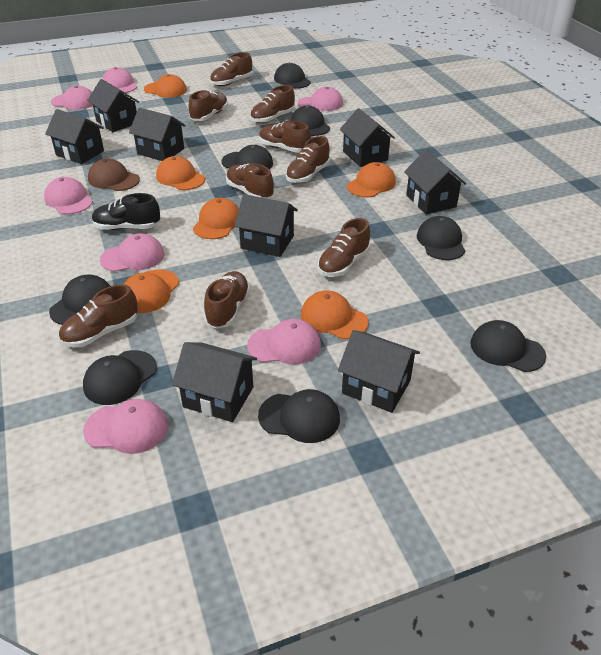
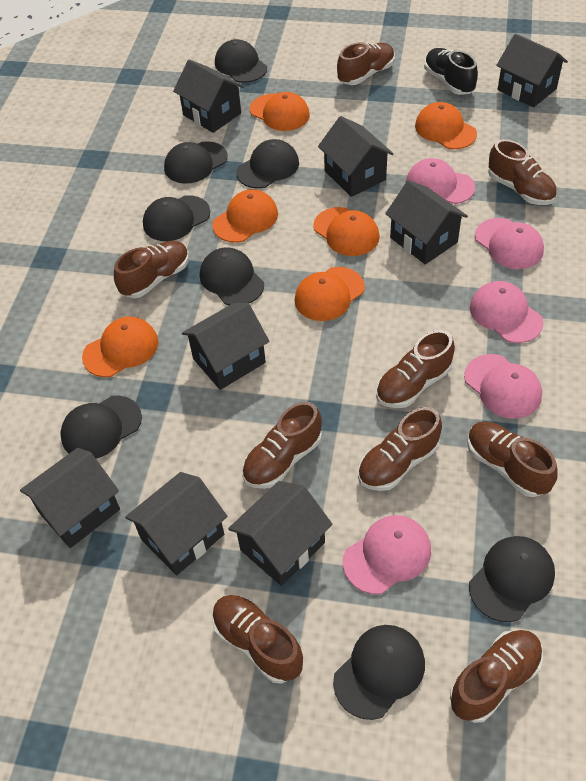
brown cap: 1 -> 0
pink cap: 7 -> 5

